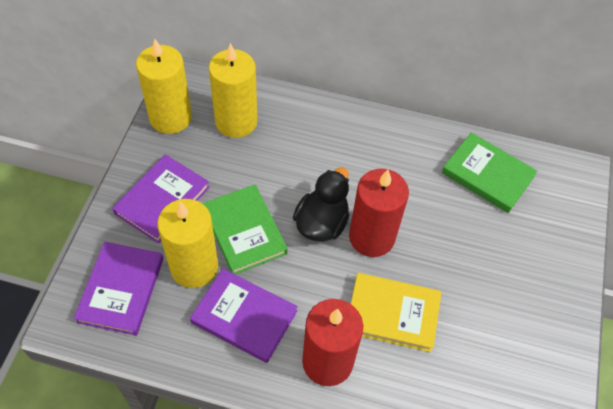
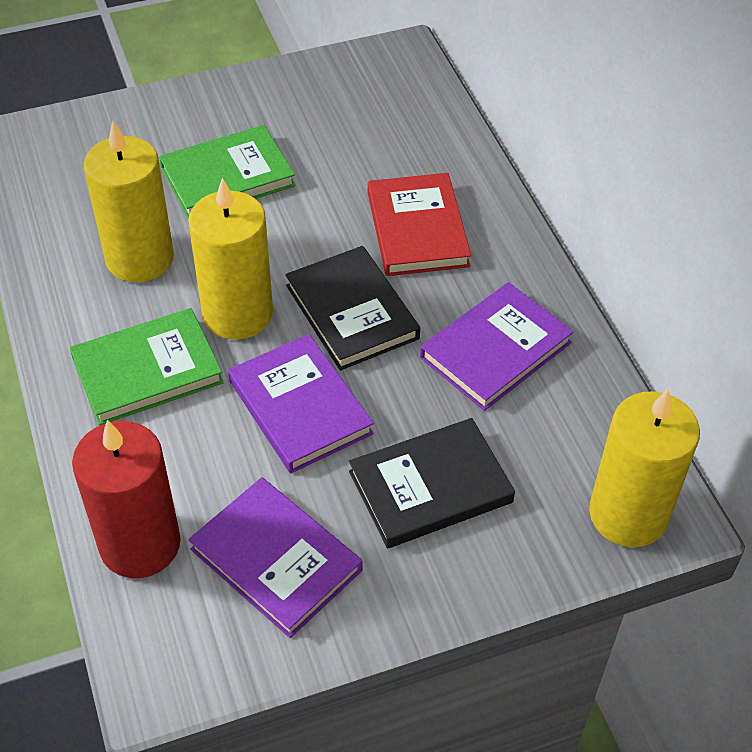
black book: 0 -> 2
black duck: 1 -> 0
red book: 0 -> 1
red candle: 2 -> 1
yellow book: 1 -> 0

